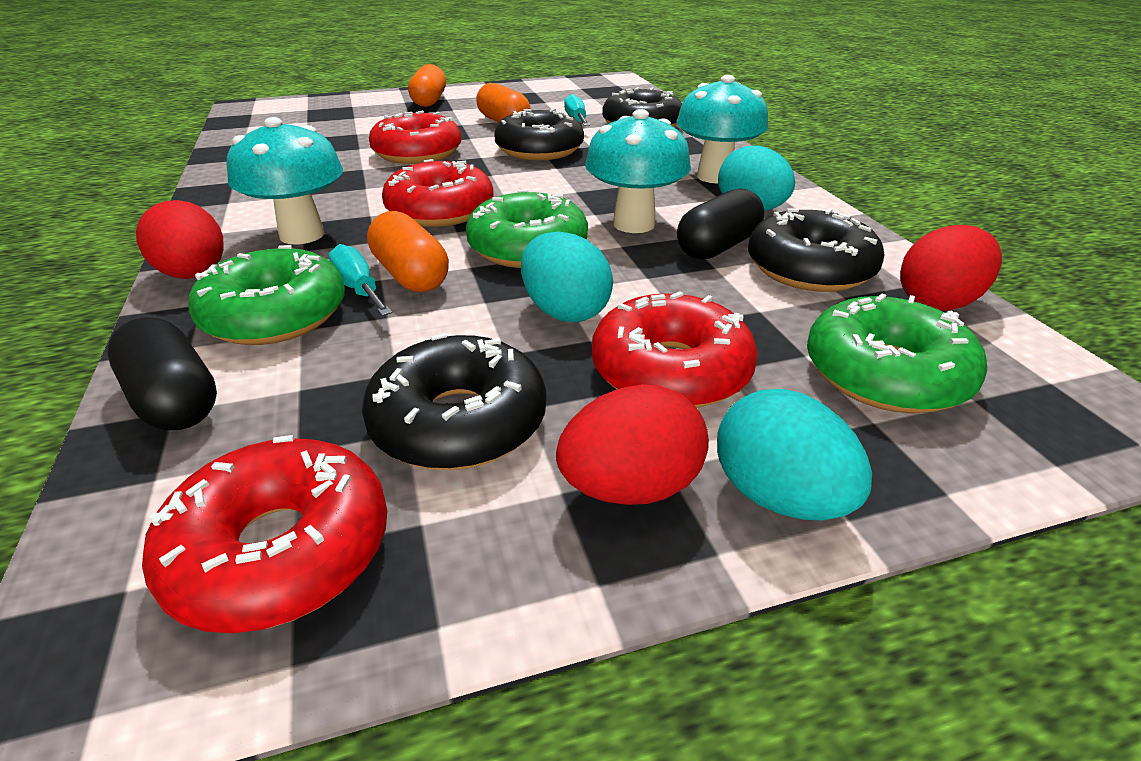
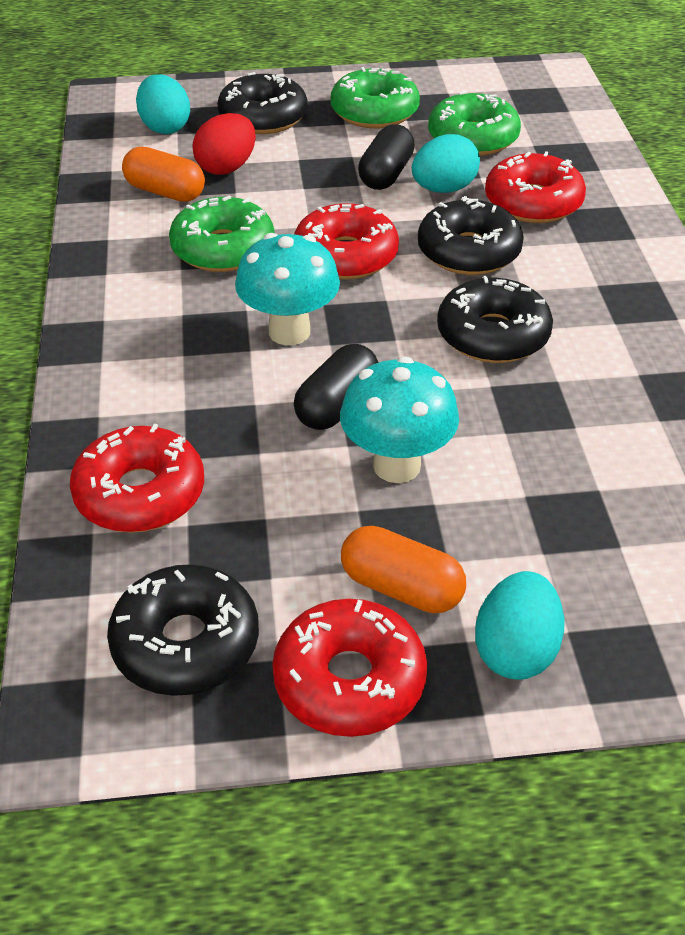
orange capsule: 3 -> 2
red egg: 3 -> 1
turquoise mushroom: 3 -> 2
turquoise screwdriver: 2 -> 0

